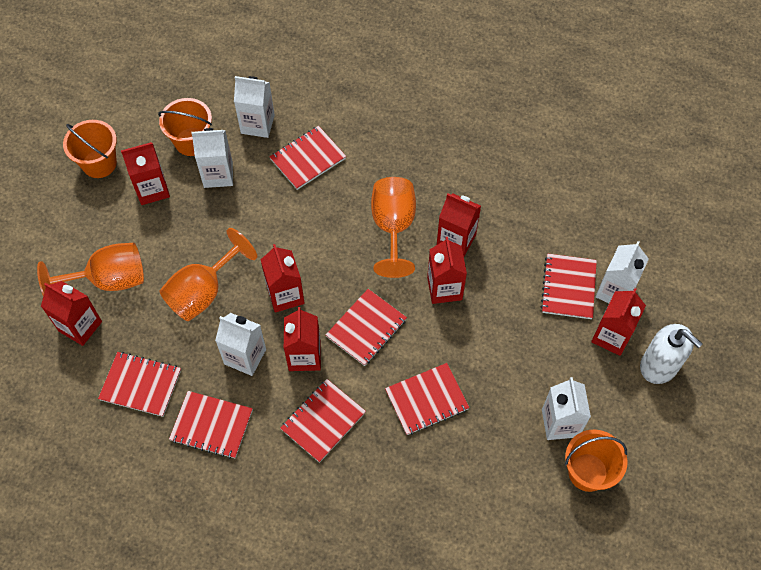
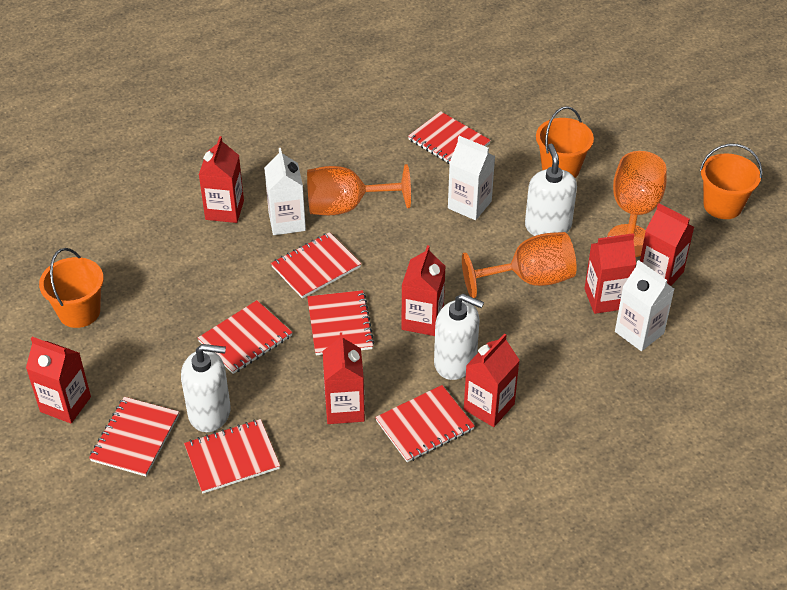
white carton: 5 -> 3
white soap dispenser: 1 -> 3

